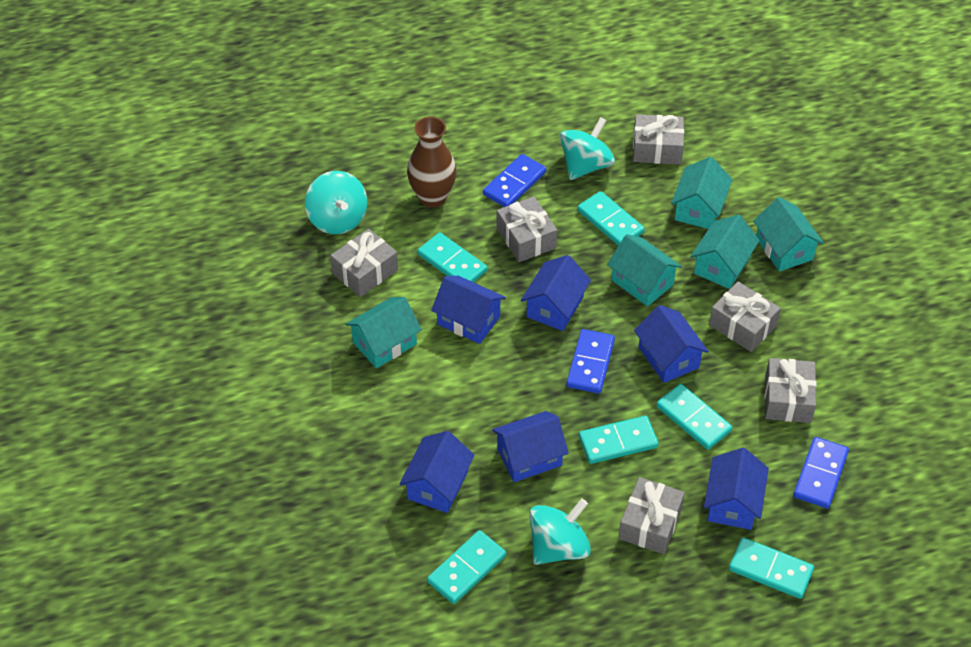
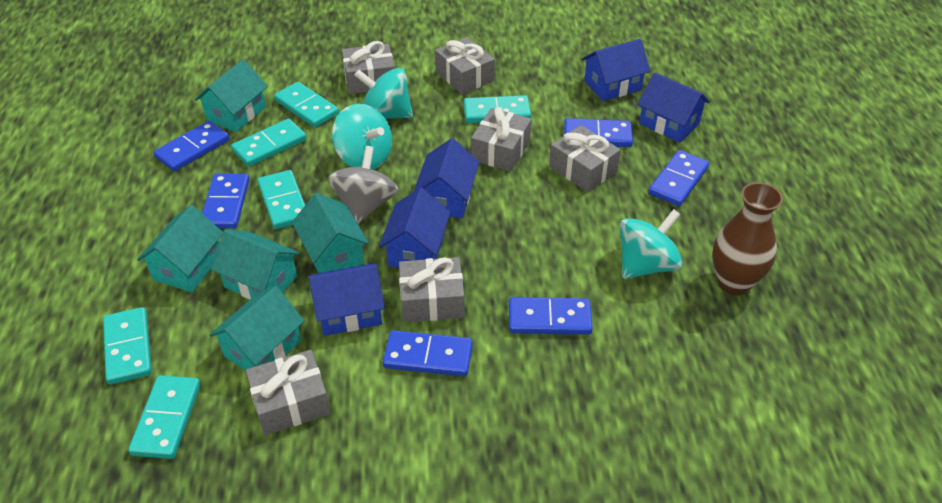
blue domino: 3 -> 6
blue house: 6 -> 5
grey spinning top: 0 -> 1

